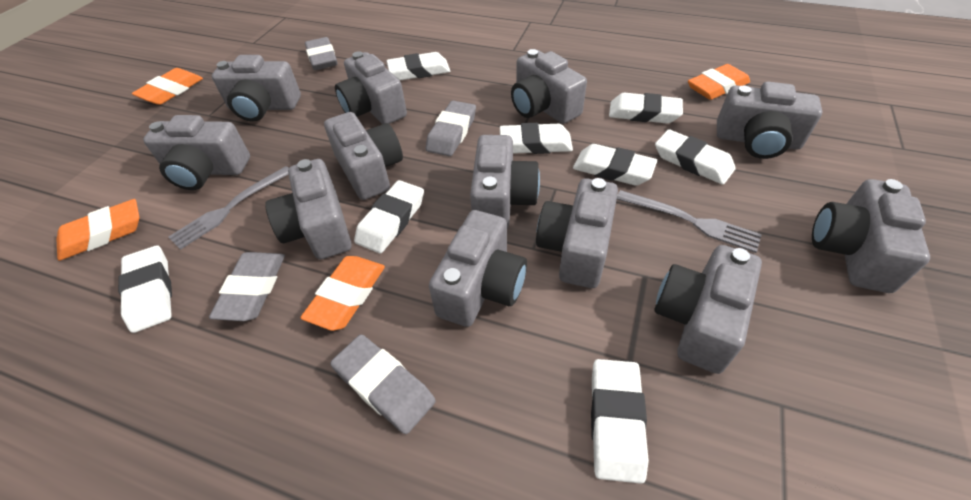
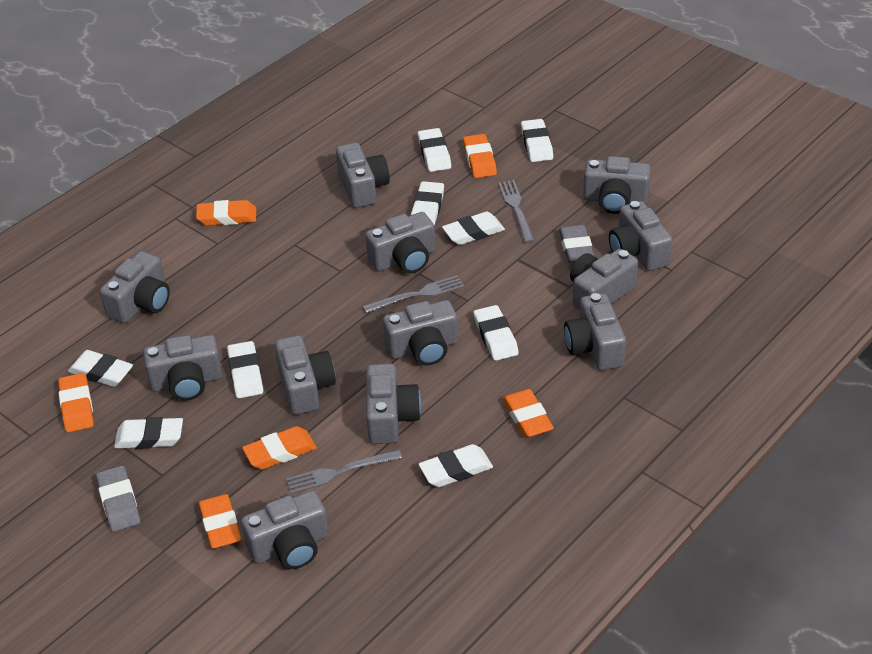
grey eraser: 4 -> 2
grey fork: 2 -> 3
orange eraser: 4 -> 6
white eraser: 8 -> 9

